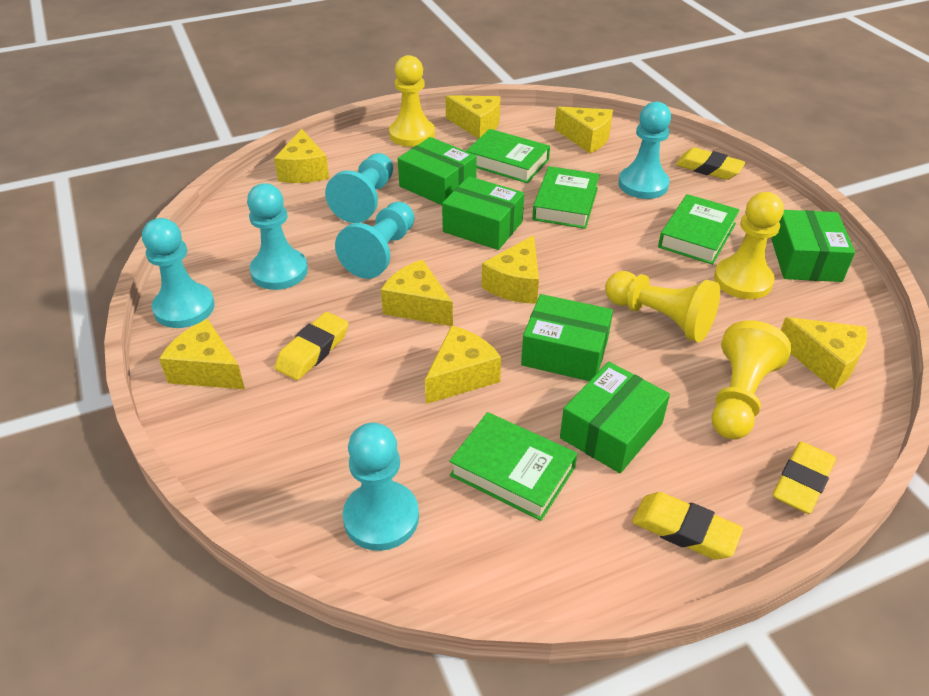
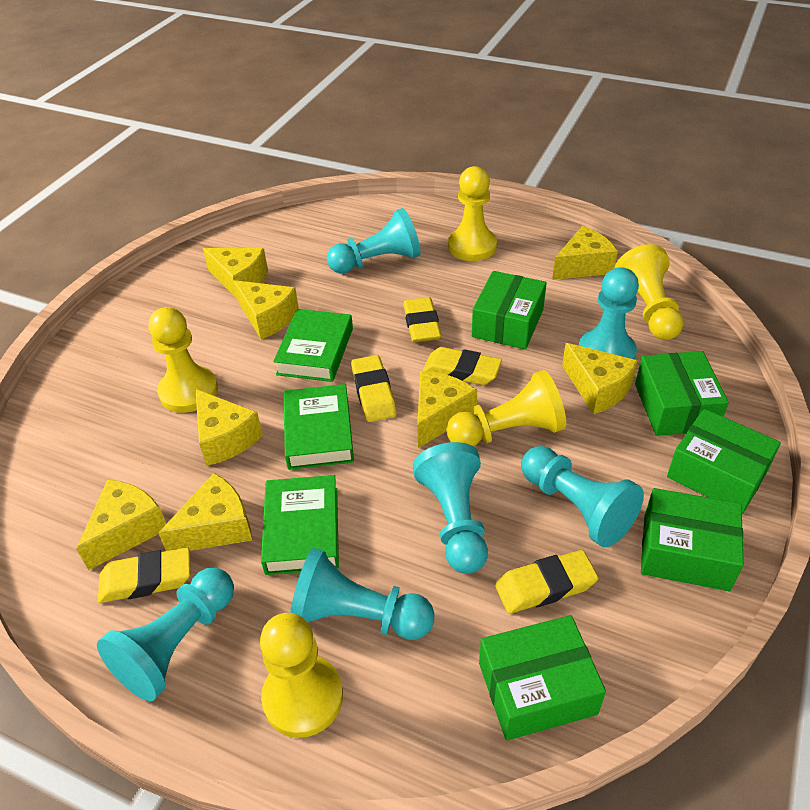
green book: 4 -> 3
yellow eraser: 4 -> 5
yellow pawn: 4 -> 5

